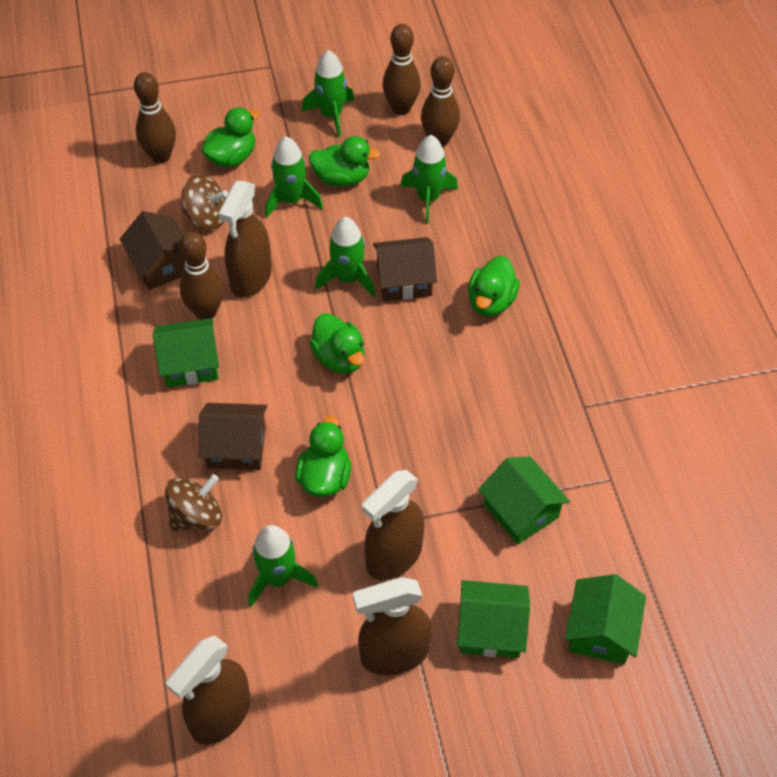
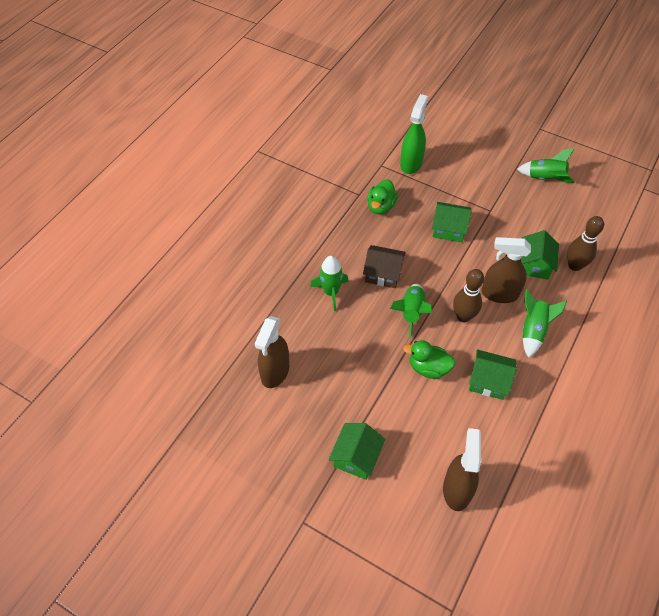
brown bowling pin: 4 -> 2
brown house: 3 -> 1
brown spinning top: 2 -> 0
brown spray bottle: 4 -> 3
green duck: 5 -> 2
green rocket: 5 -> 4
green spray bottle: 0 -> 1

